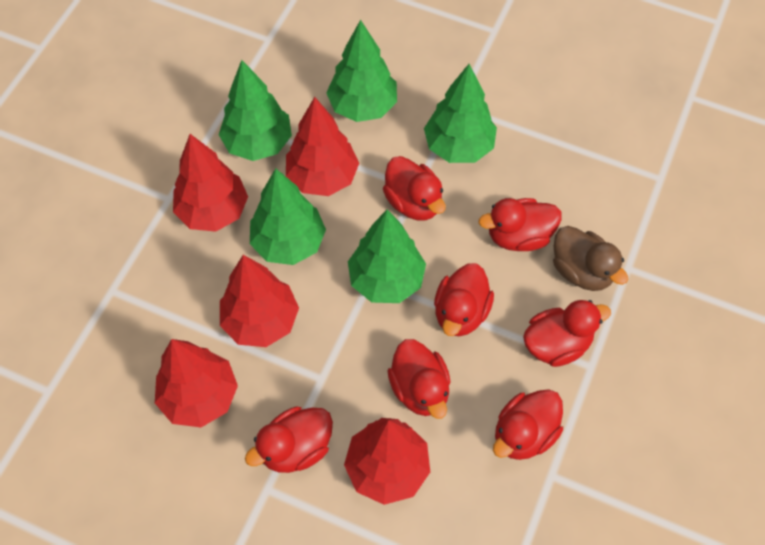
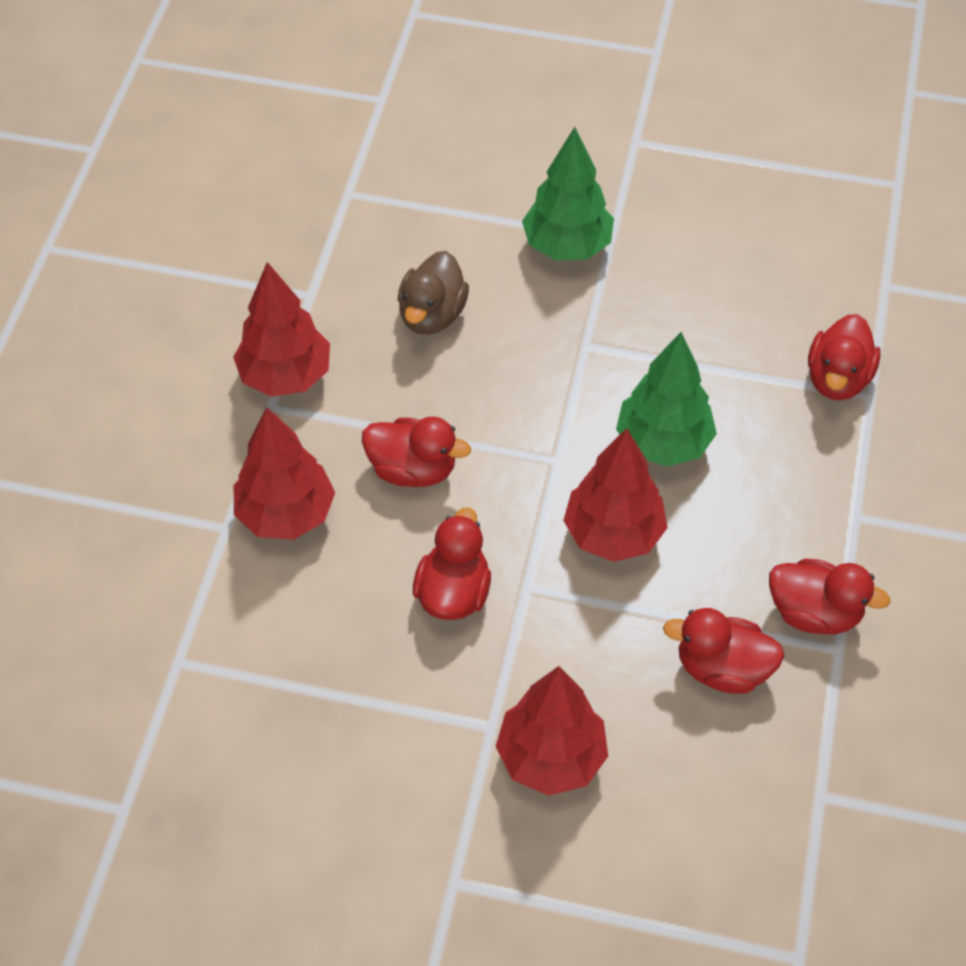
green tree: 5 -> 2
red duck: 7 -> 5
red tree: 5 -> 4

